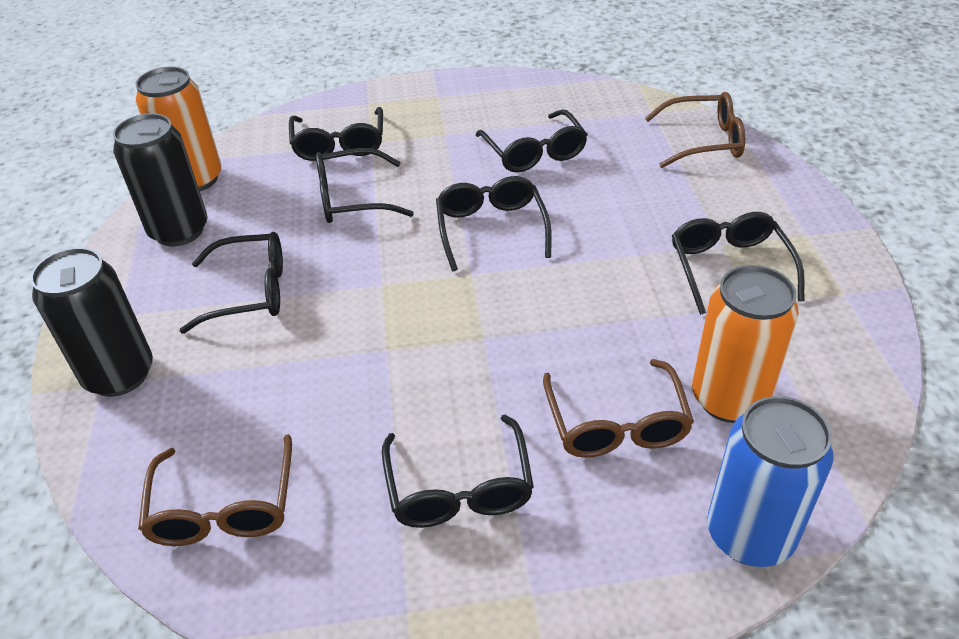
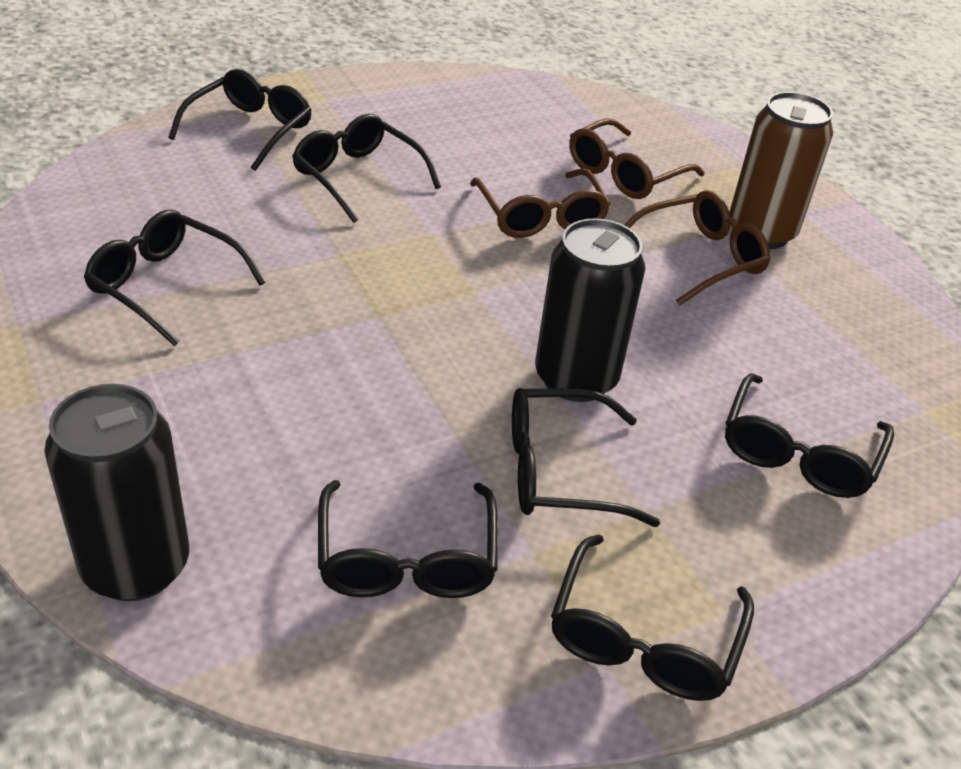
blue can: 1 -> 0
brown can: 0 -> 1
orange can: 2 -> 0

